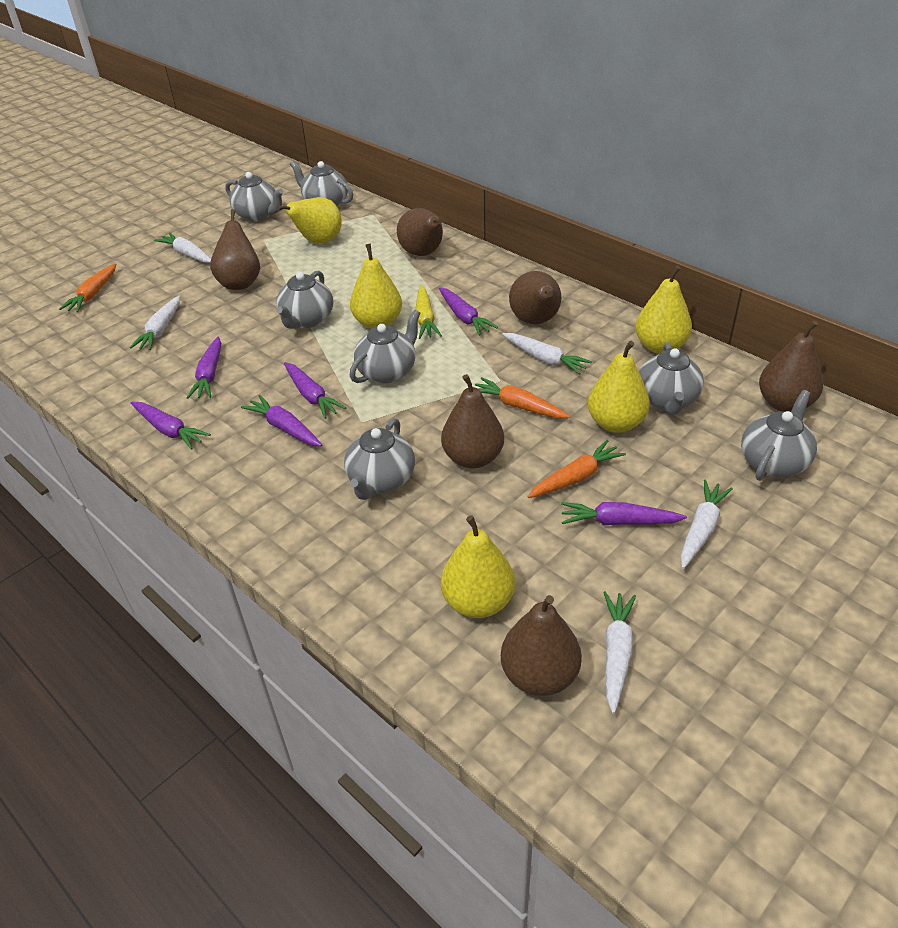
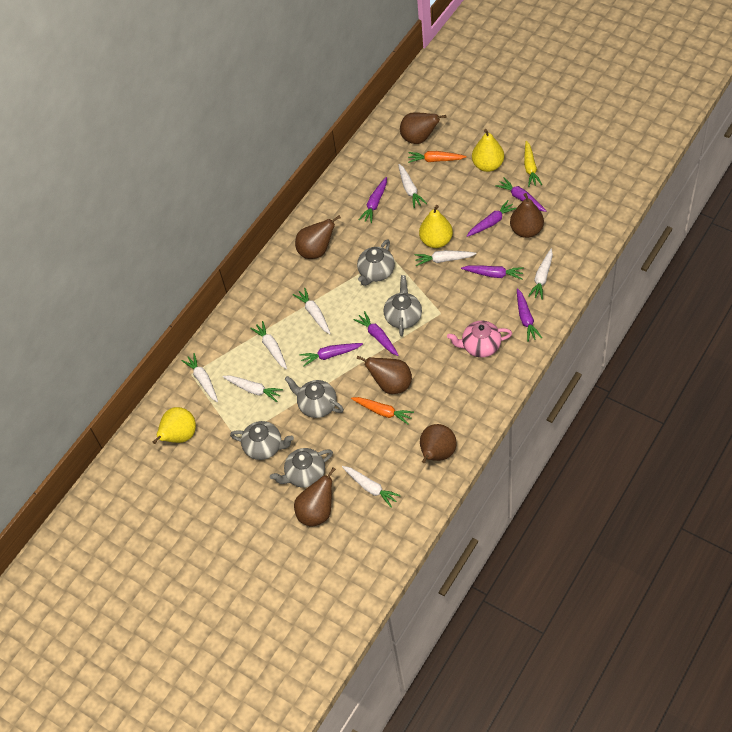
grey teapot: 7 -> 5
orange carrot: 3 -> 2
pink teapot: 0 -> 1
purple carrot: 6 -> 7
white carrot: 5 -> 8
yellow pear: 5 -> 3

